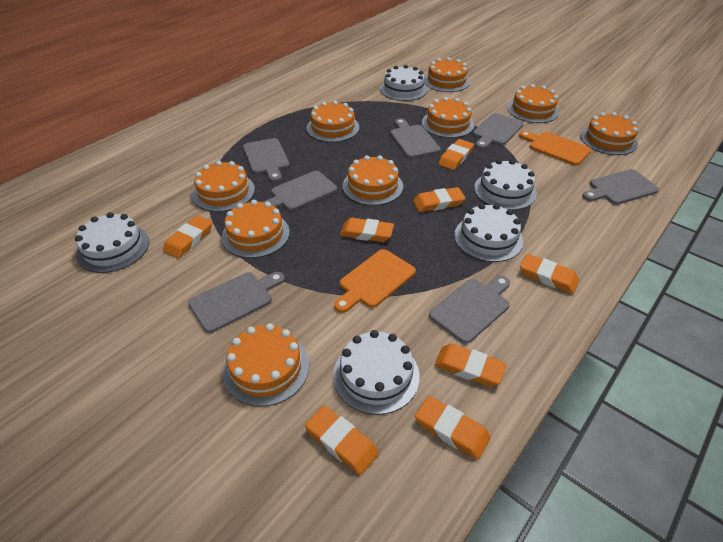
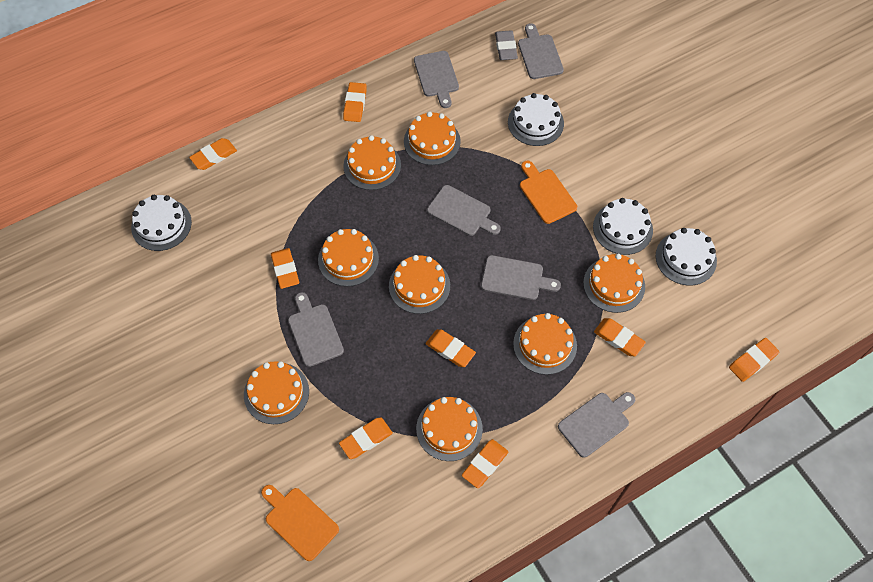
grey cutting board: 7 -> 6
grey eraser: 0 -> 1
orange cake: 9 -> 8
white cake: 5 -> 4

